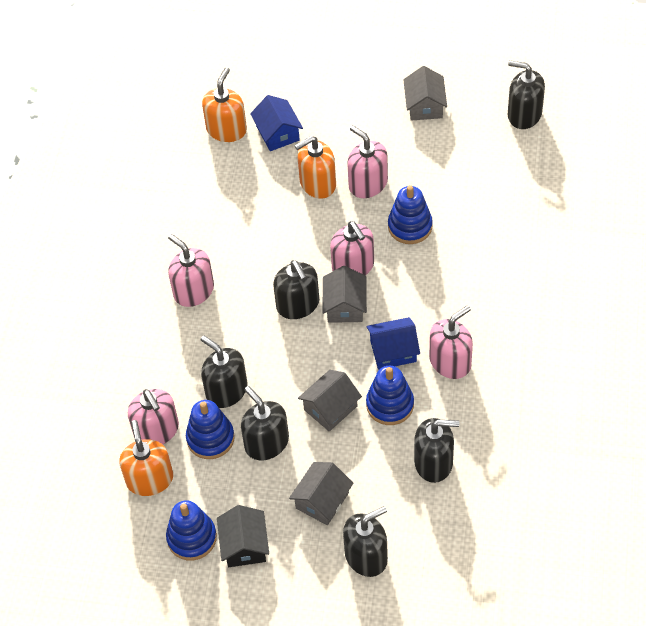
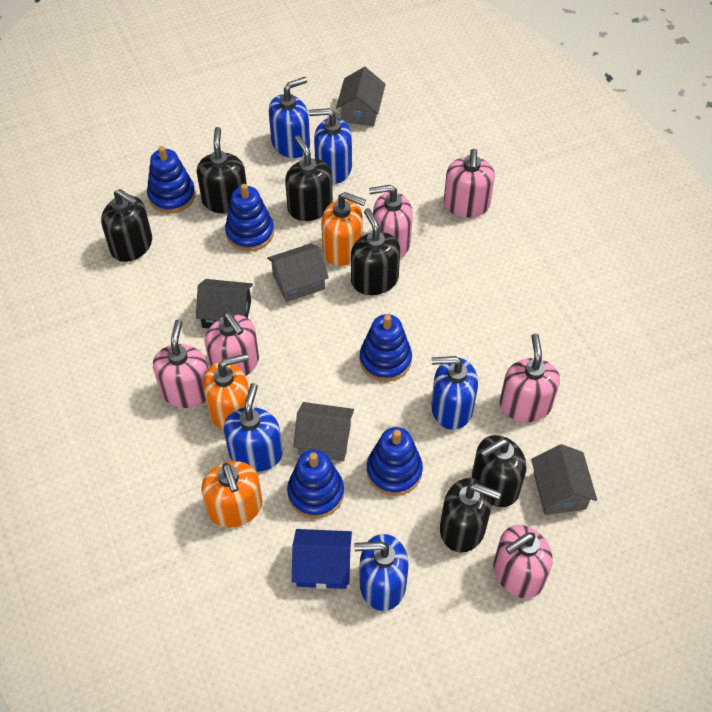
blue house: 2 -> 1
blue soap dispenser: 0 -> 5
blue stacking toy: 4 -> 5
pink soap dispenser: 5 -> 6

